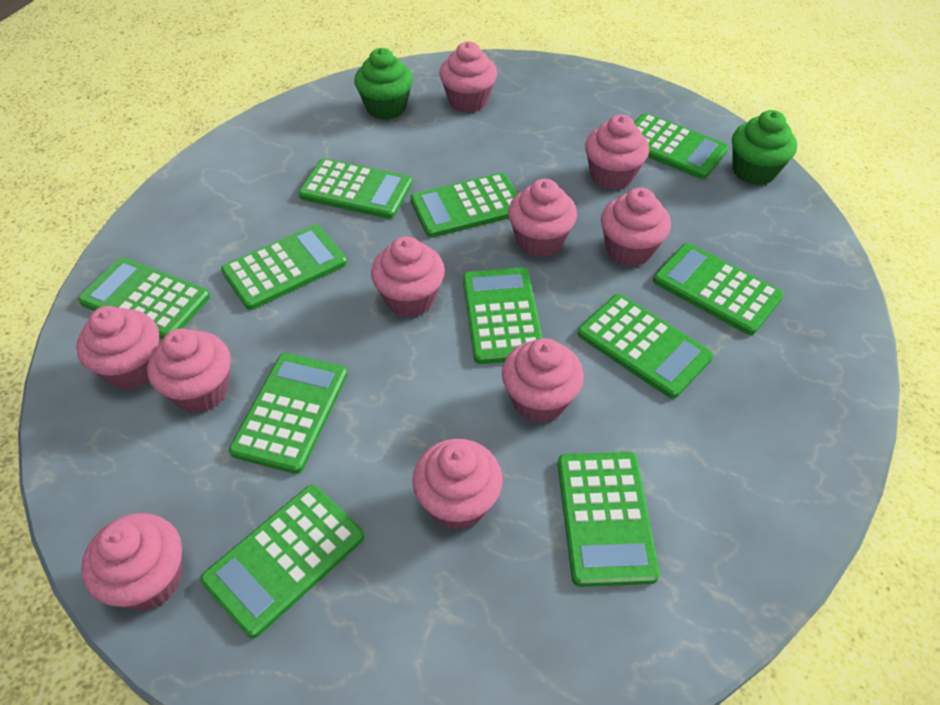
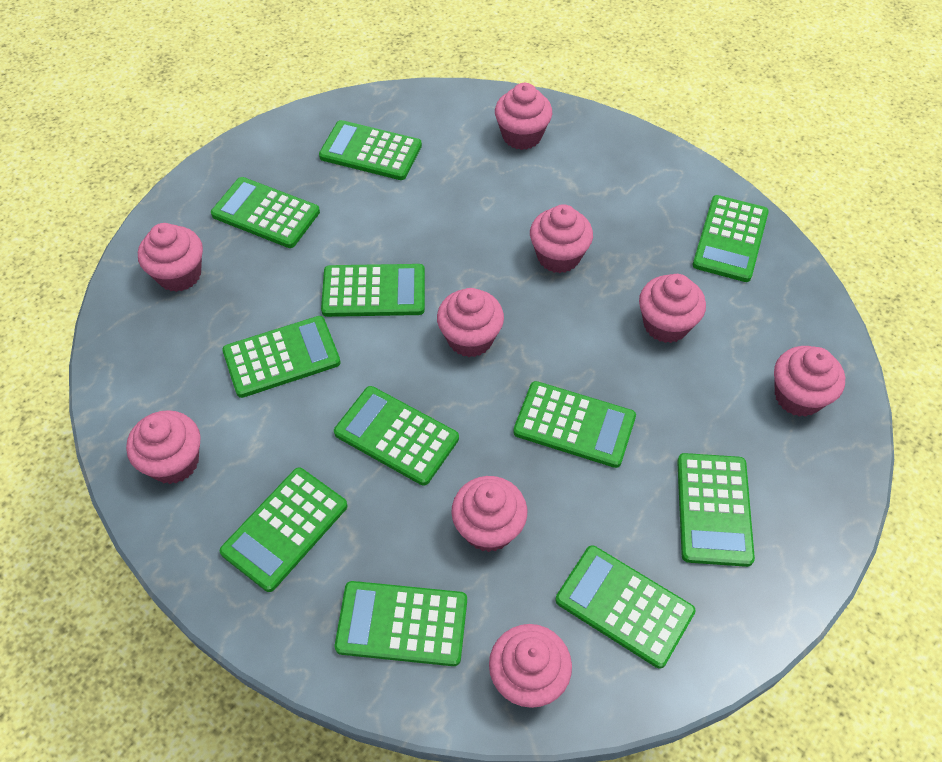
green cupcake: 2 -> 0
pink cupcake: 10 -> 9

